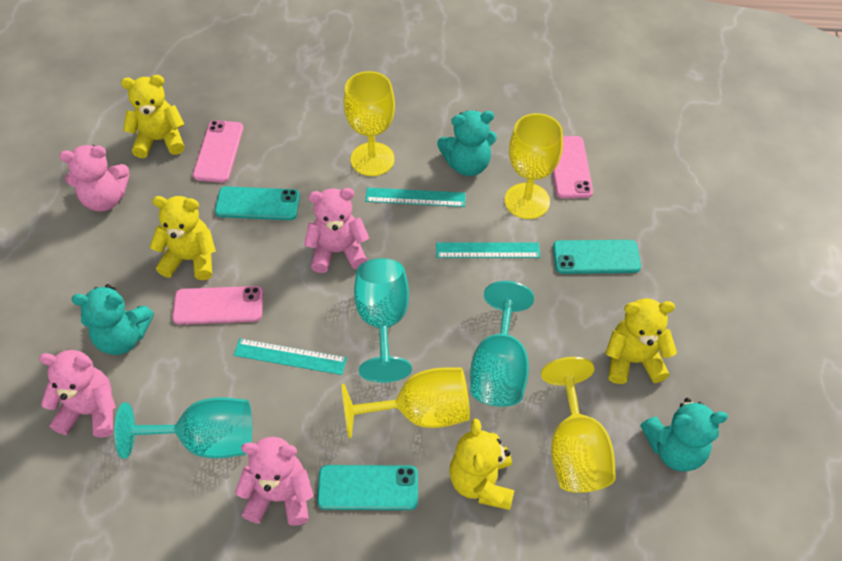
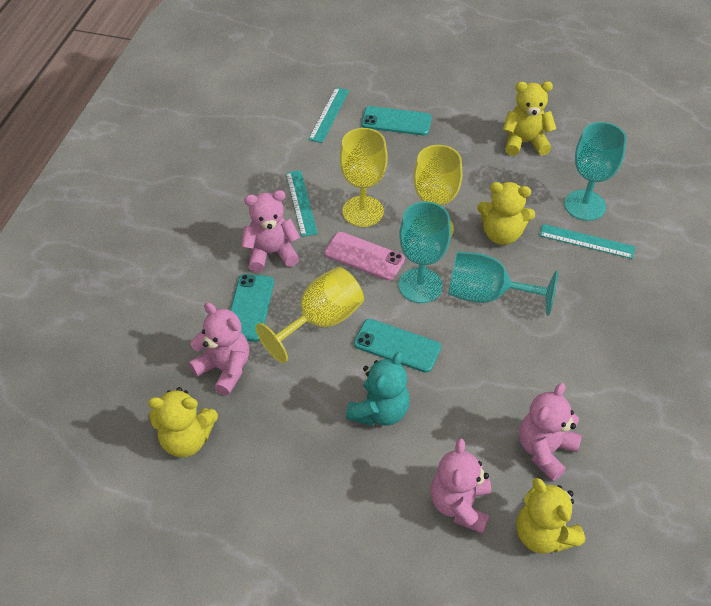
pink phone: 3 -> 1
turquoise teddy bear: 3 -> 1
yellow goblet: 4 -> 3

